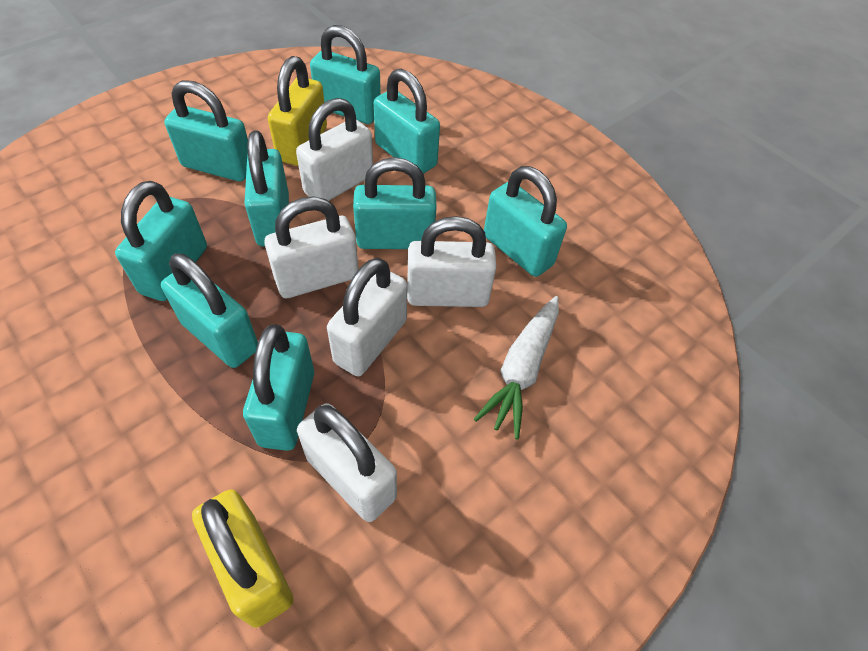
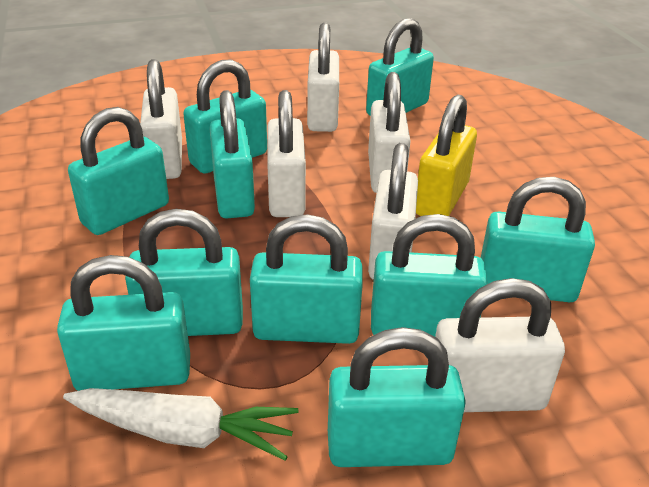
turquoise padlock: 9 -> 10
white padlock: 5 -> 6
yellow padlock: 2 -> 1

